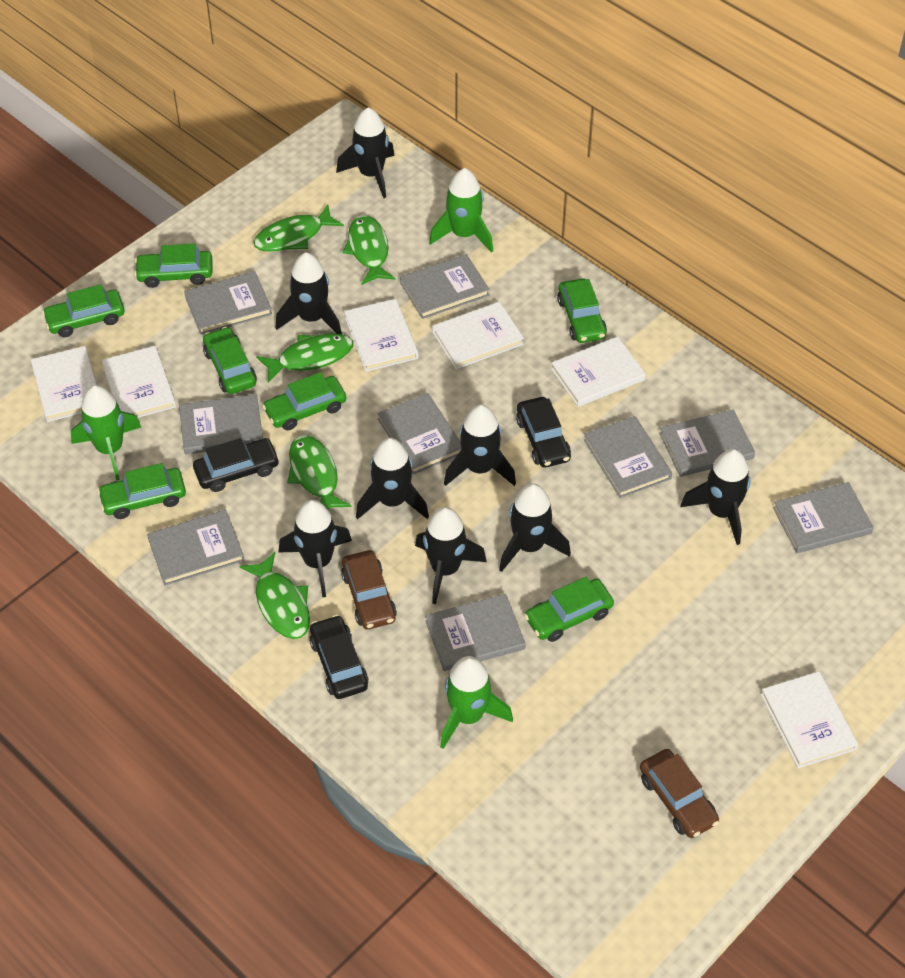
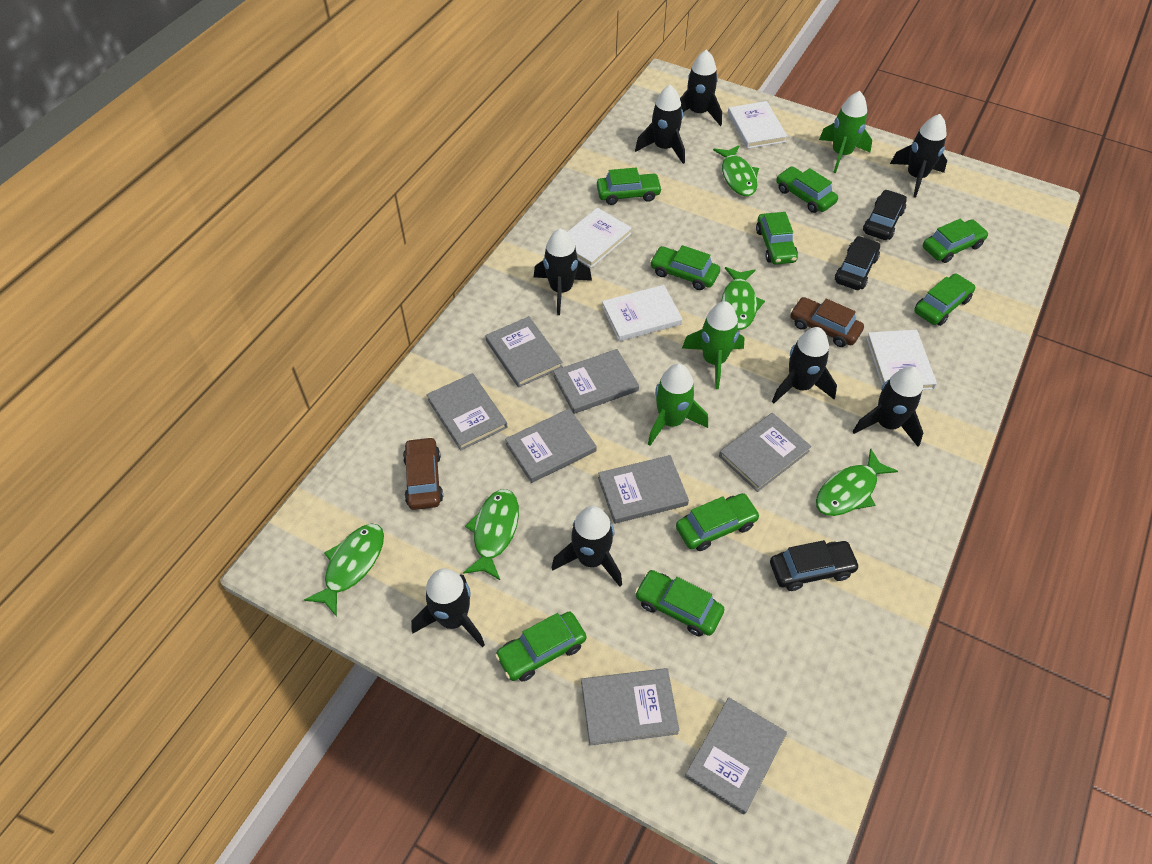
green car: 7 -> 9
grey book: 9 -> 8
white book: 6 -> 4

